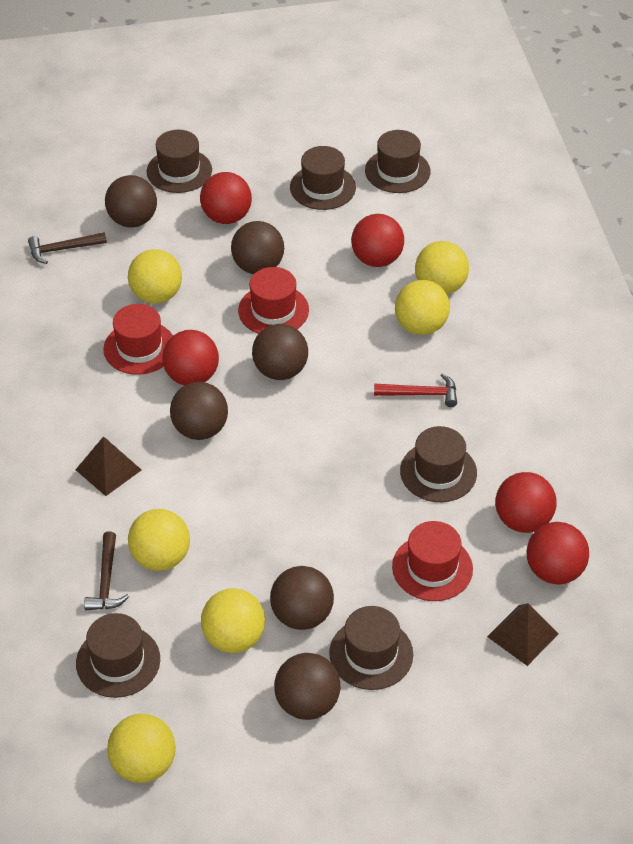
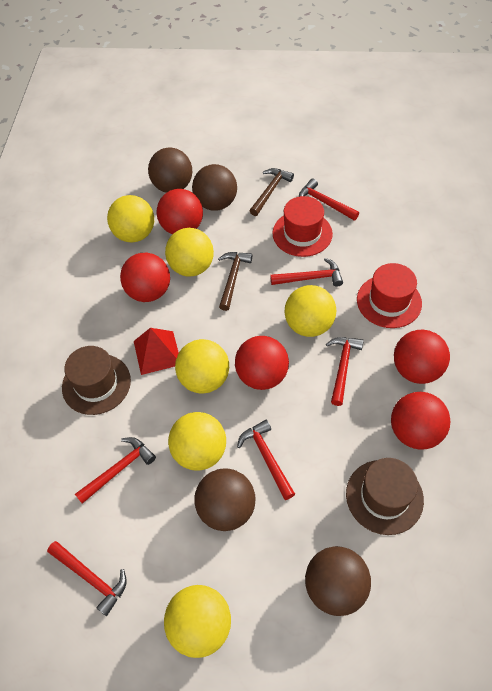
brown ball: 6 -> 4
brown hat: 6 -> 2
brown pyramid: 2 -> 0
red hammer: 1 -> 6
red hat: 3 -> 2
red pyramid: 0 -> 1

